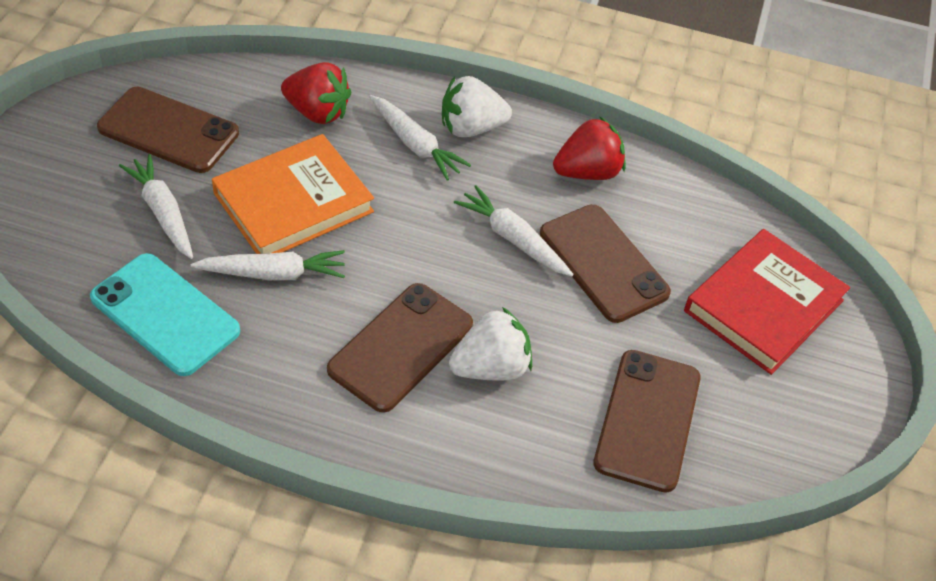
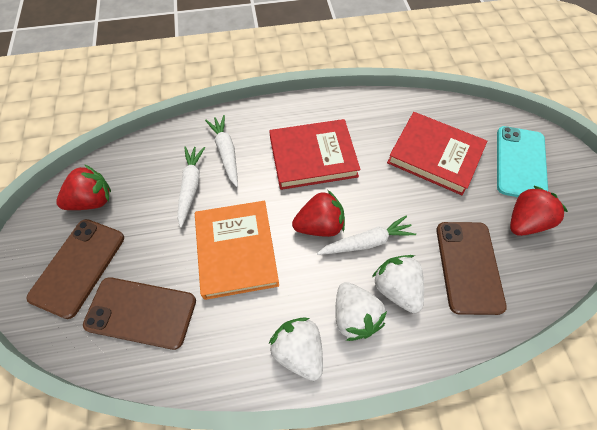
brown phone: 4 -> 3
red book: 1 -> 2
red strawberry: 2 -> 3
white carrot: 4 -> 3
white strawberry: 2 -> 3

